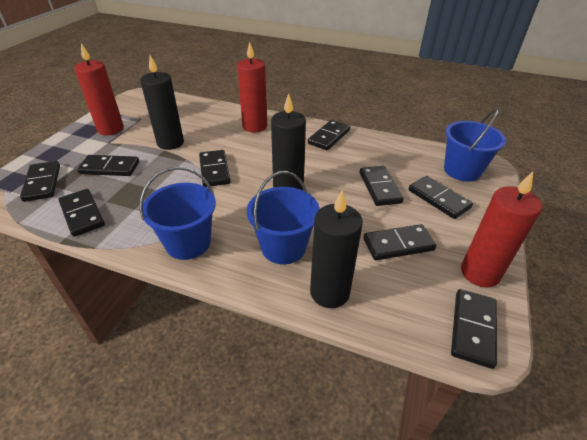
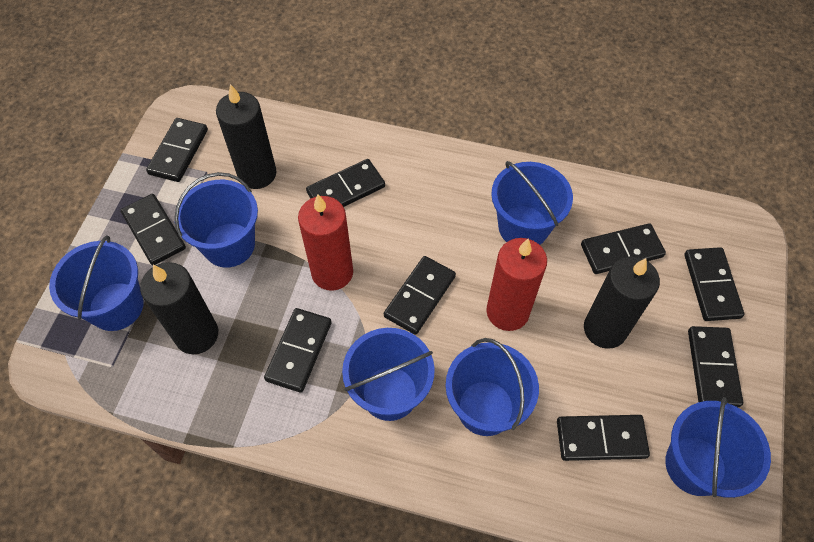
blue bucket: 3 -> 6
red candle: 3 -> 2

